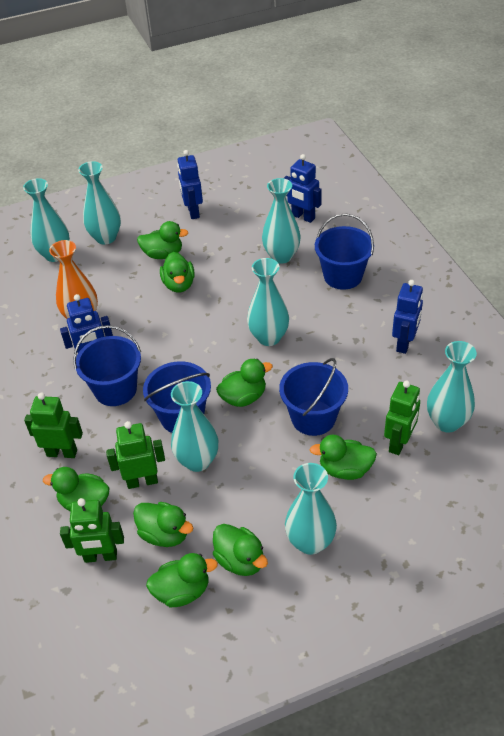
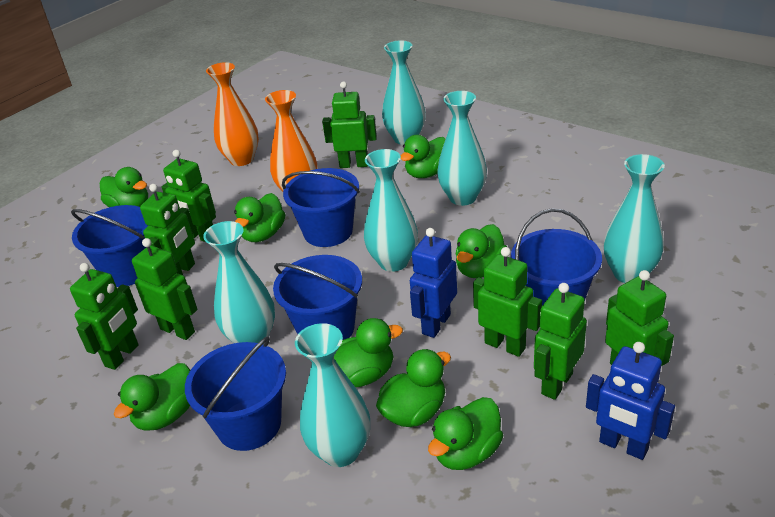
blue bucket: 4 -> 5
blue robot: 4 -> 2
green robot: 4 -> 8
orange vase: 1 -> 2
turquoise vase: 7 -> 6

